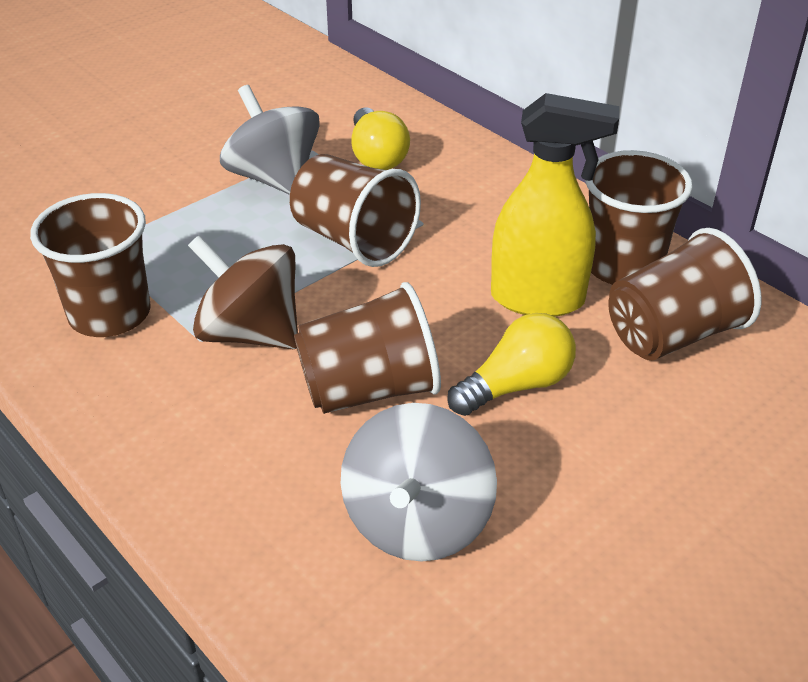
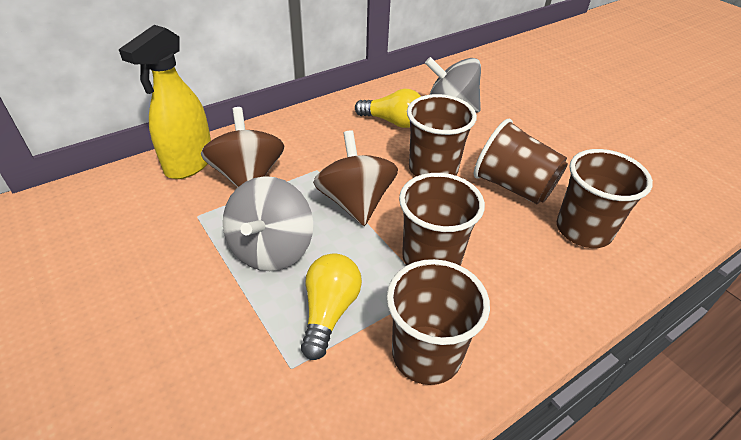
brown spinning top: 1 -> 2

